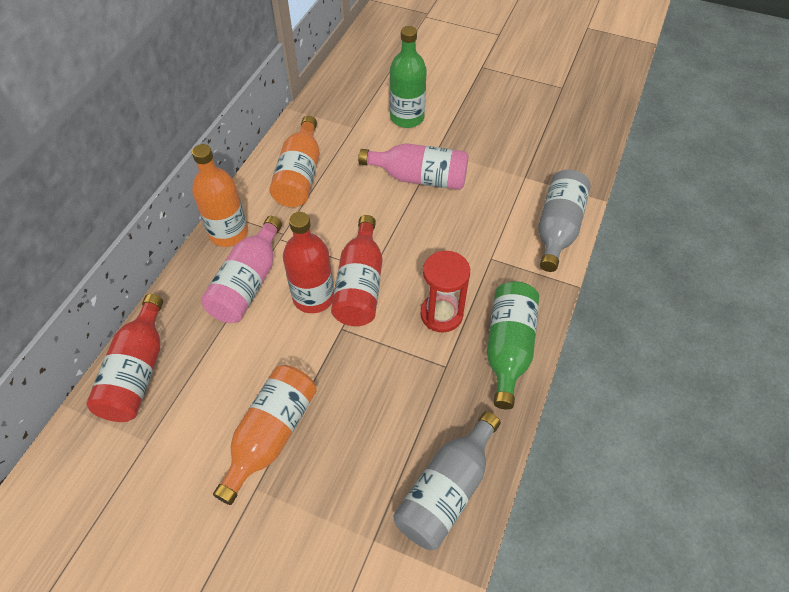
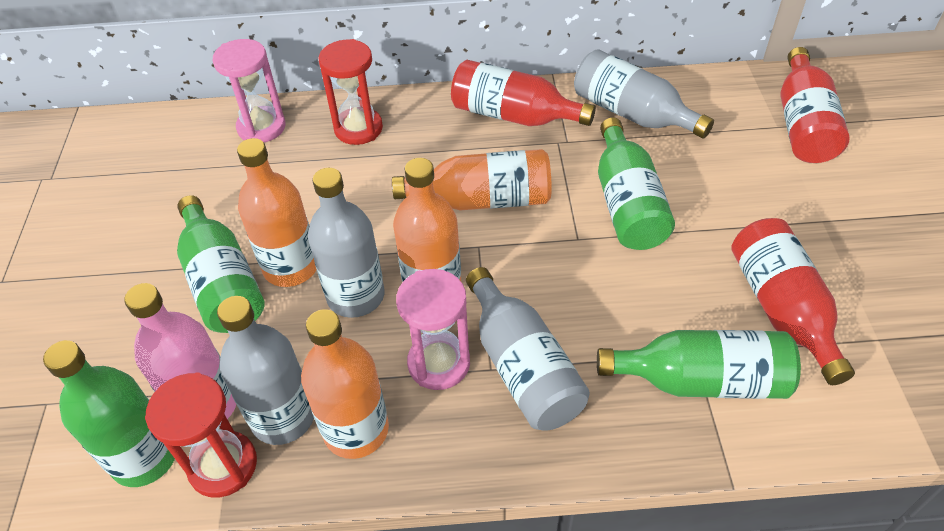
green bottle: 2 -> 4
grey bottle: 2 -> 4
orange bottle: 3 -> 4
pink bottle: 2 -> 1
pink hourglass: 0 -> 2
red hourglass: 1 -> 2

